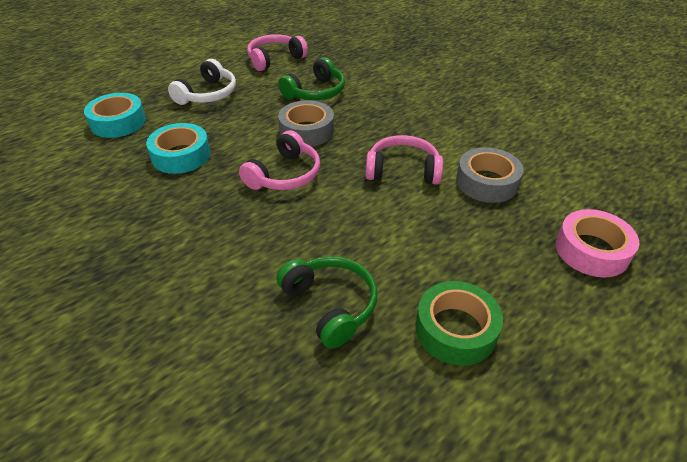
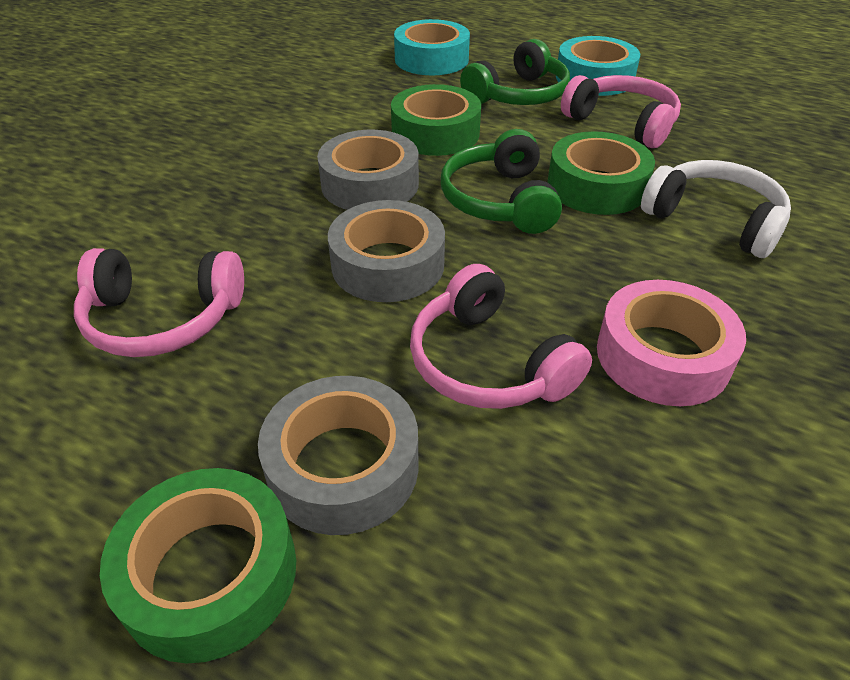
green tape: 1 -> 3
grey tape: 2 -> 3

